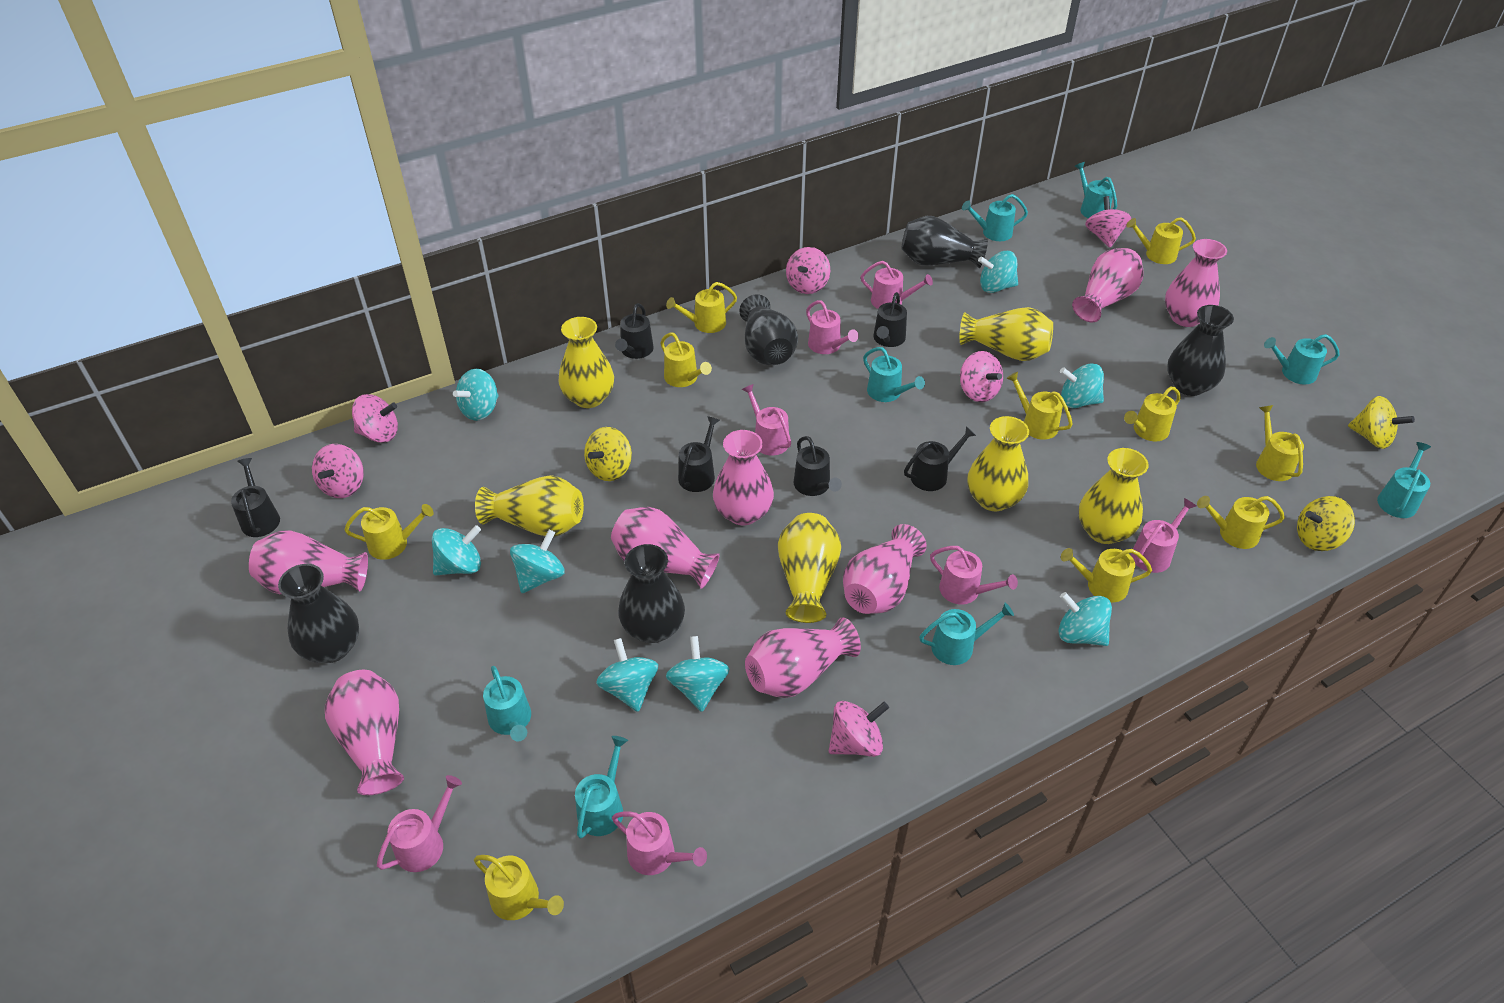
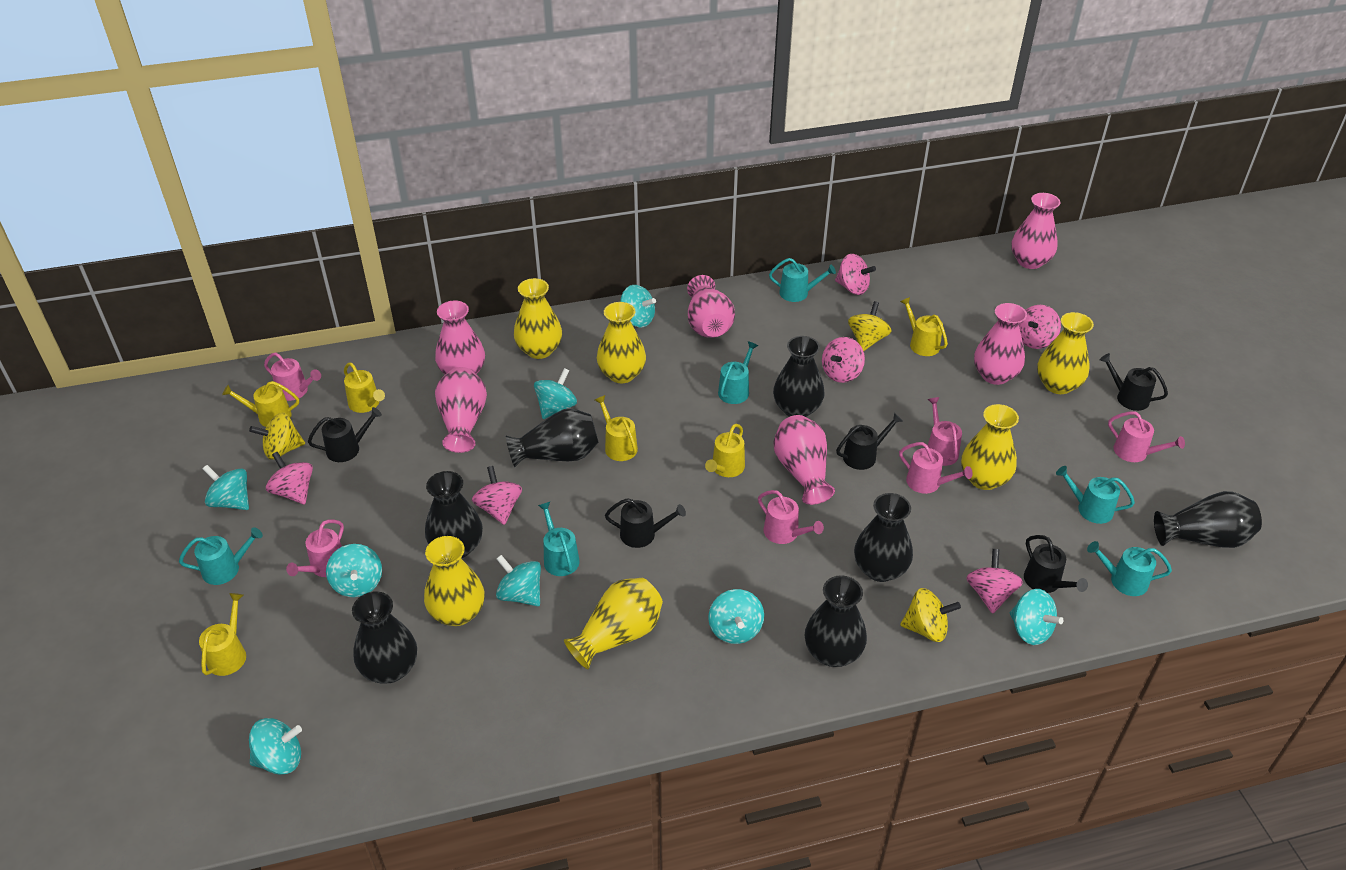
black vase: 5 -> 7
black watering can: 6 -> 5
pink vase: 8 -> 6
pink watering can: 7 -> 6
turquoise watering can: 8 -> 6
yellow watering can: 10 -> 6

